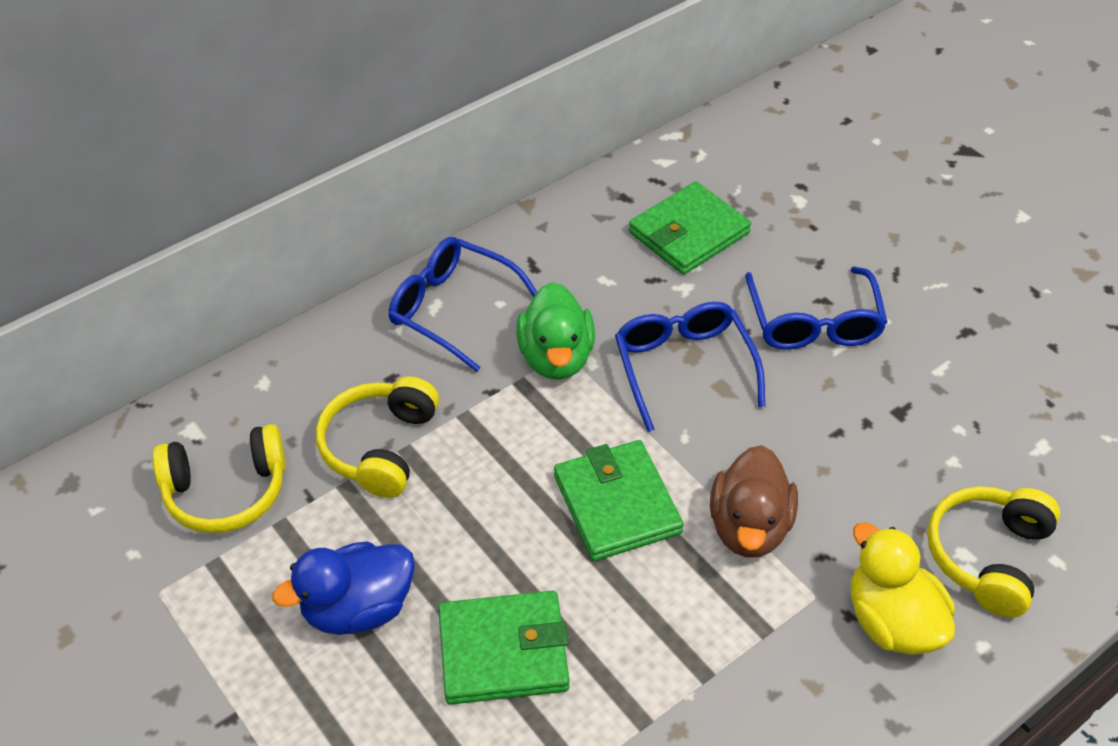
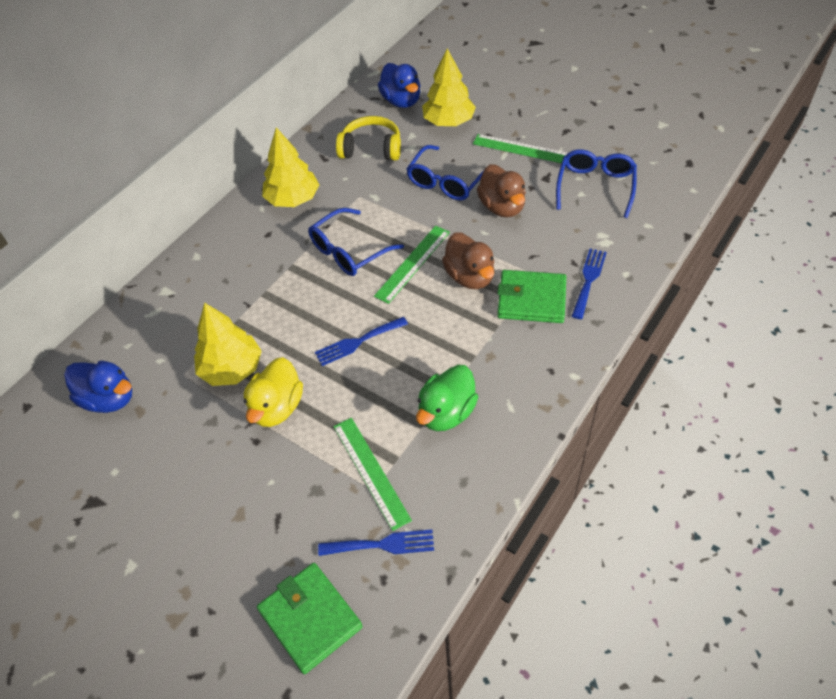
blue duck: 1 -> 2
blue fork: 0 -> 3
brown duck: 1 -> 2
green ruler: 0 -> 3
green wallet: 3 -> 2
yellow headphones: 3 -> 1
yellow tree: 0 -> 3

